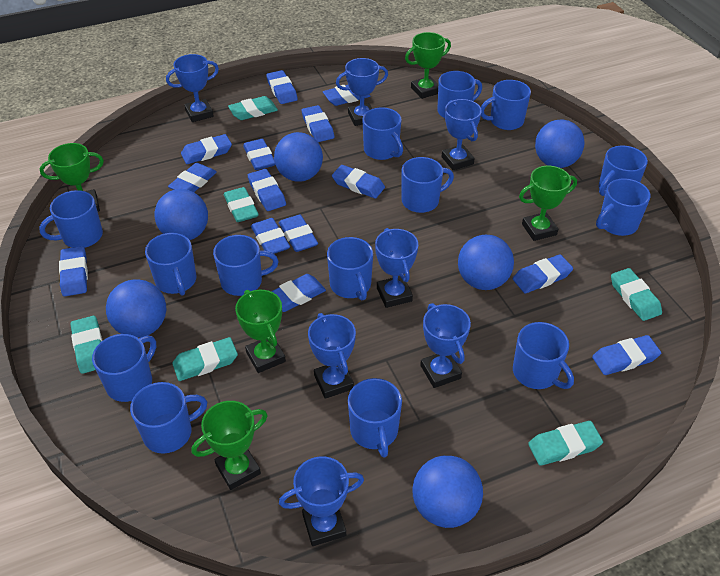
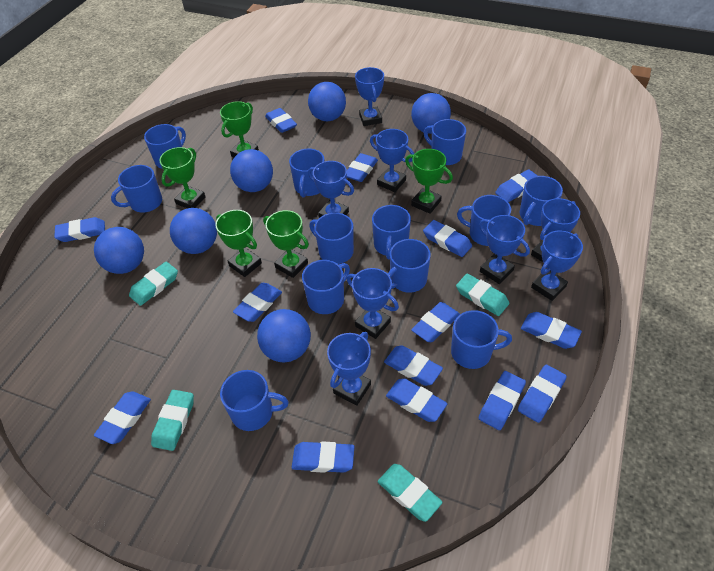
blue mug: 14 -> 12
blue trophy: 7 -> 8
turquoise eraser: 6 -> 4

